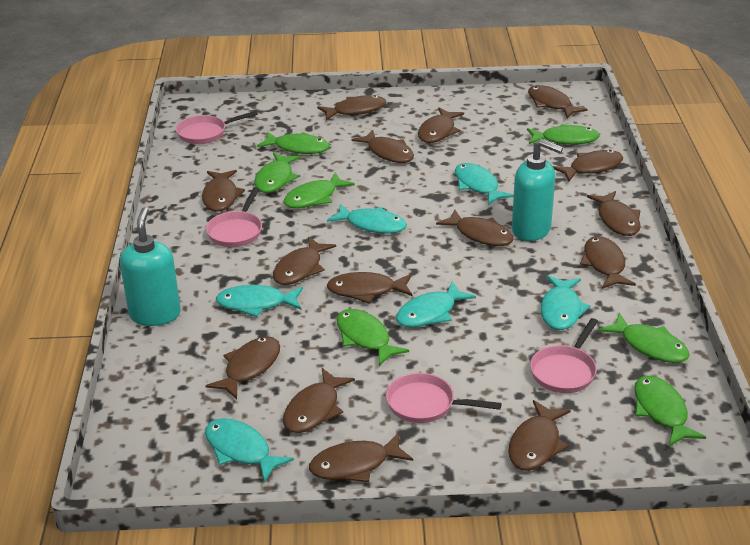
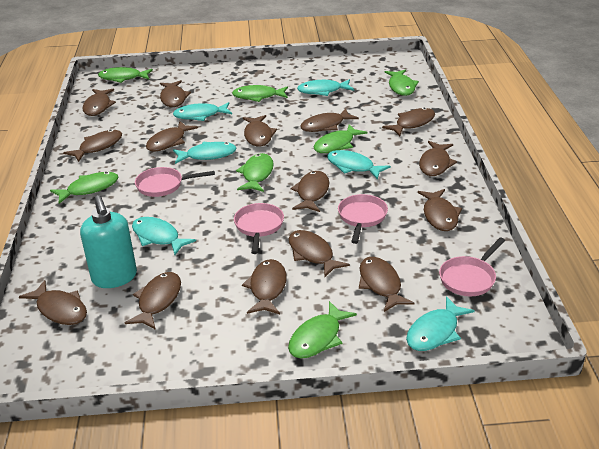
turquoise soap dispenser: 2 -> 1

